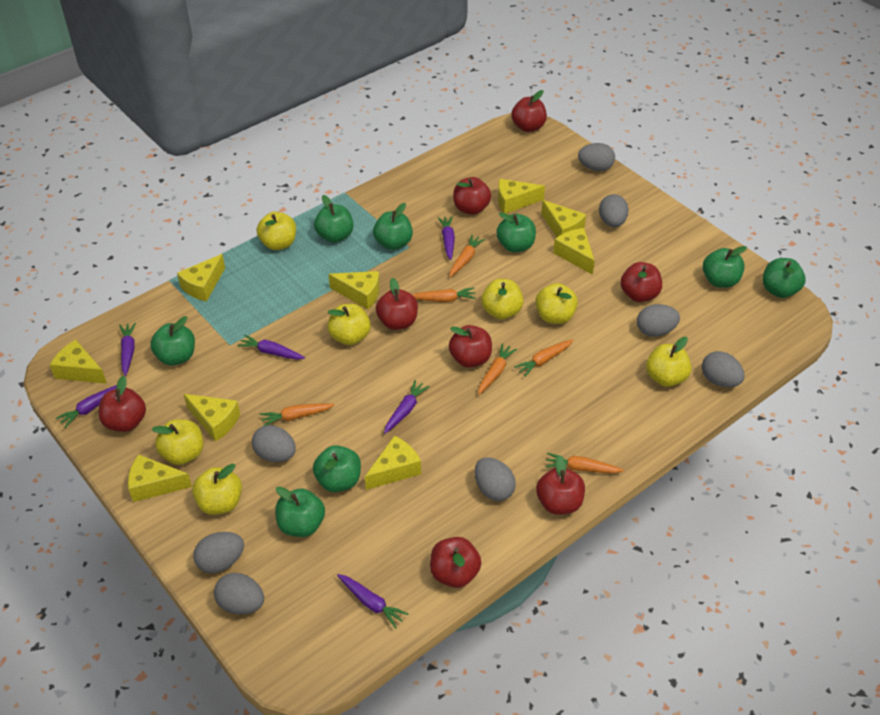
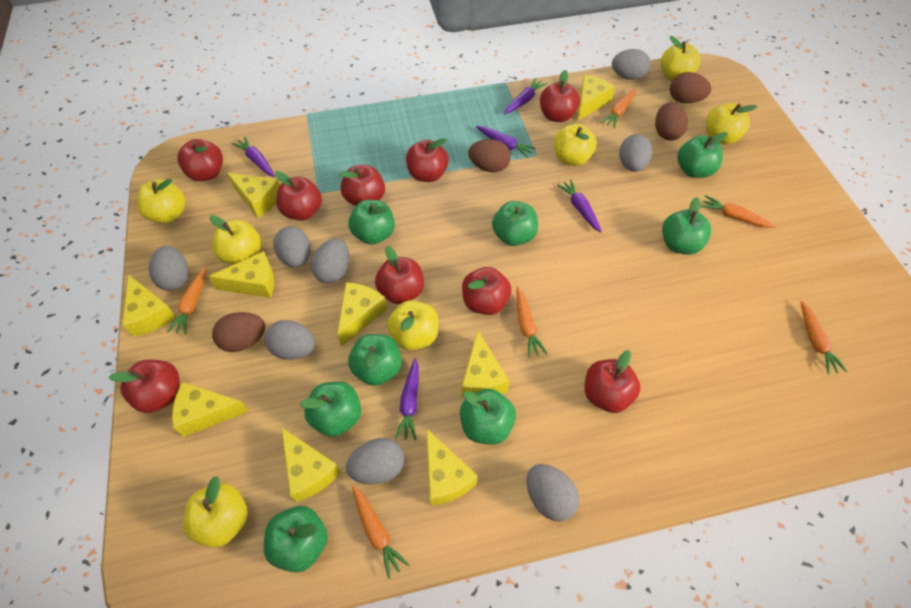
brown egg: 0 -> 4
purple carrot: 6 -> 5
red apple: 8 -> 9

